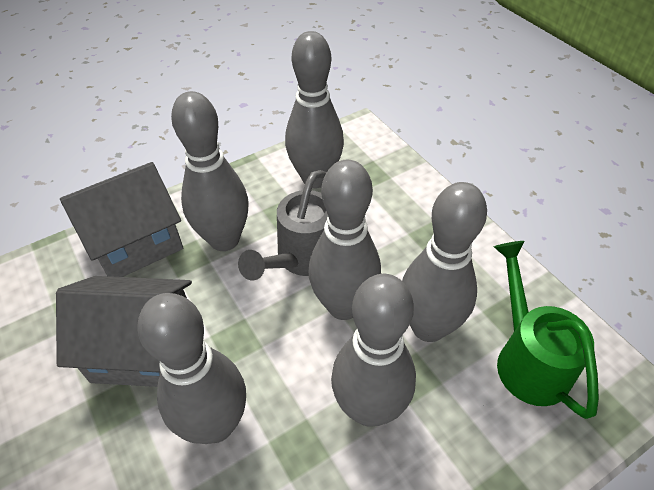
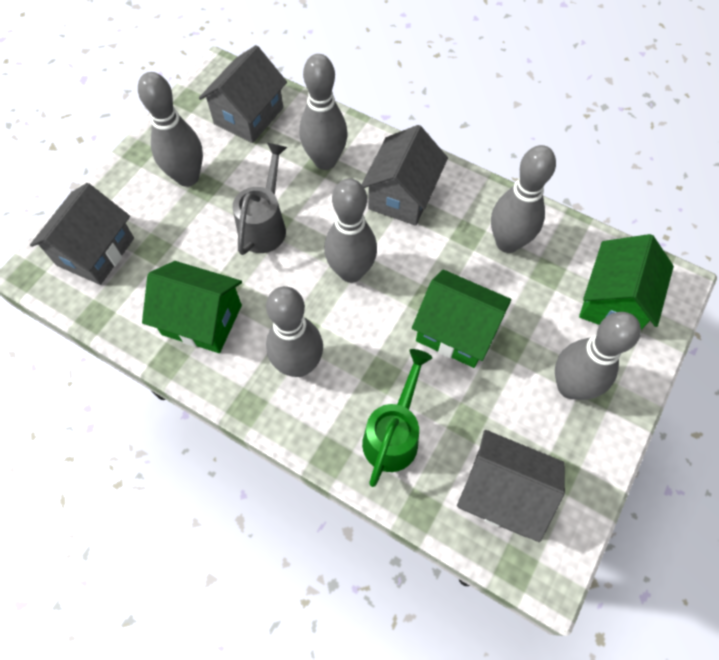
green house: 0 -> 3
grey house: 2 -> 4

